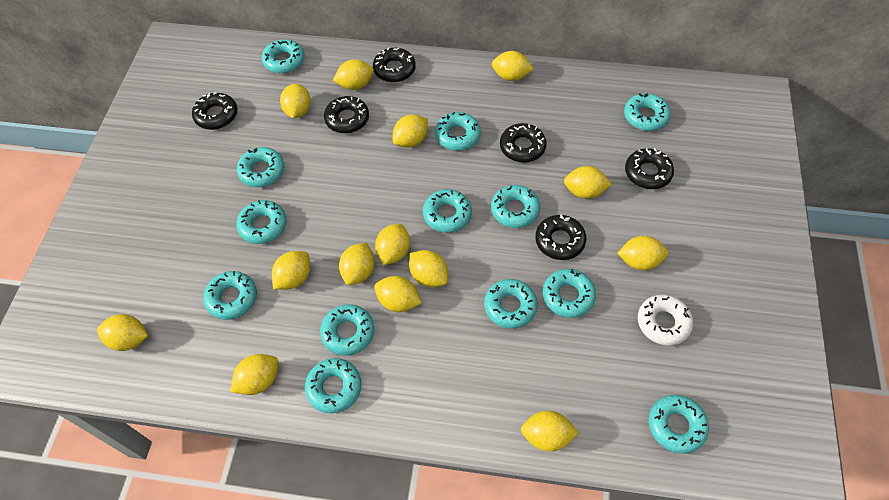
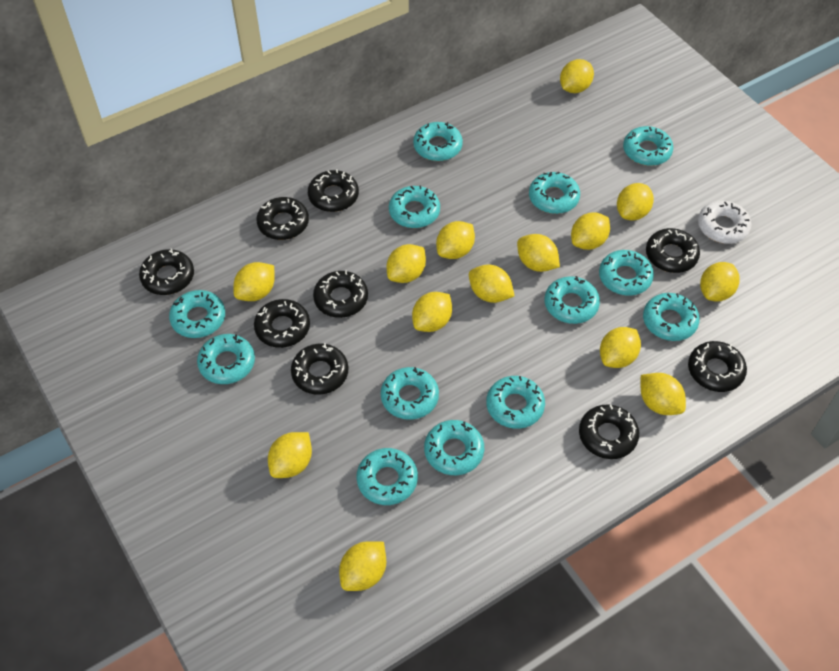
black donut: 6 -> 9

